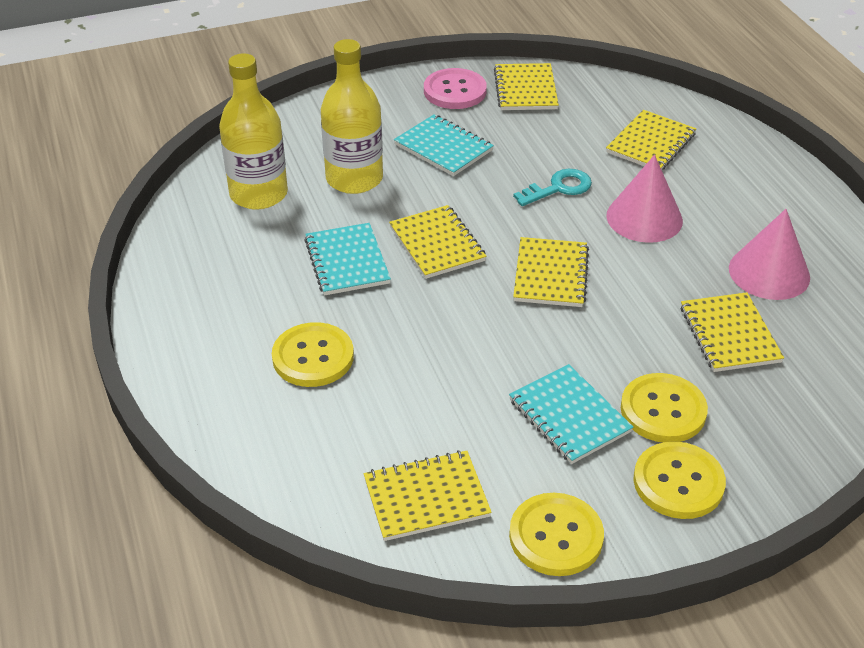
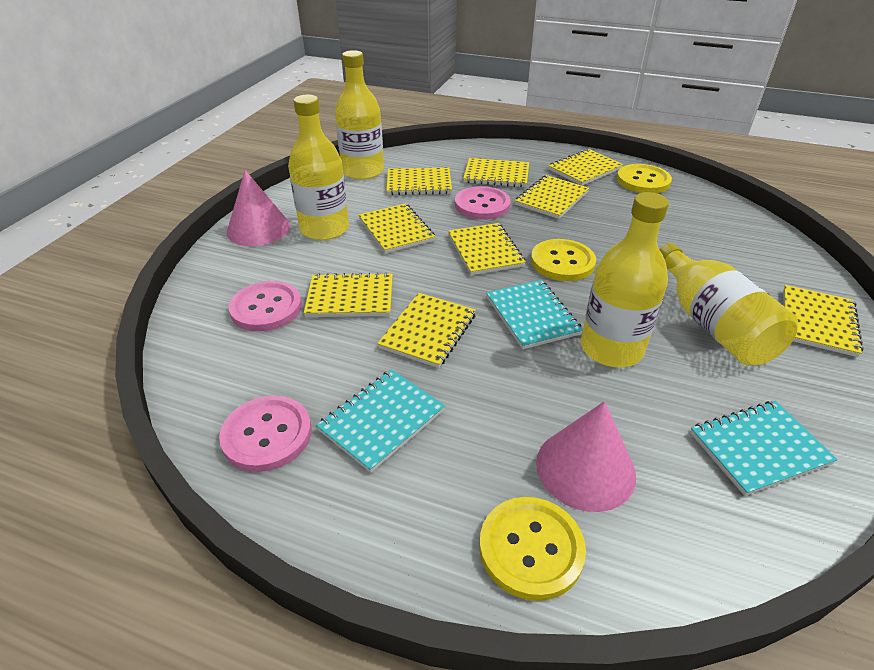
pink button: 1 -> 3
turquoise key: 1 -> 0
yellow bottle: 2 -> 4
yellow button: 4 -> 3
yellow notebook: 6 -> 9

